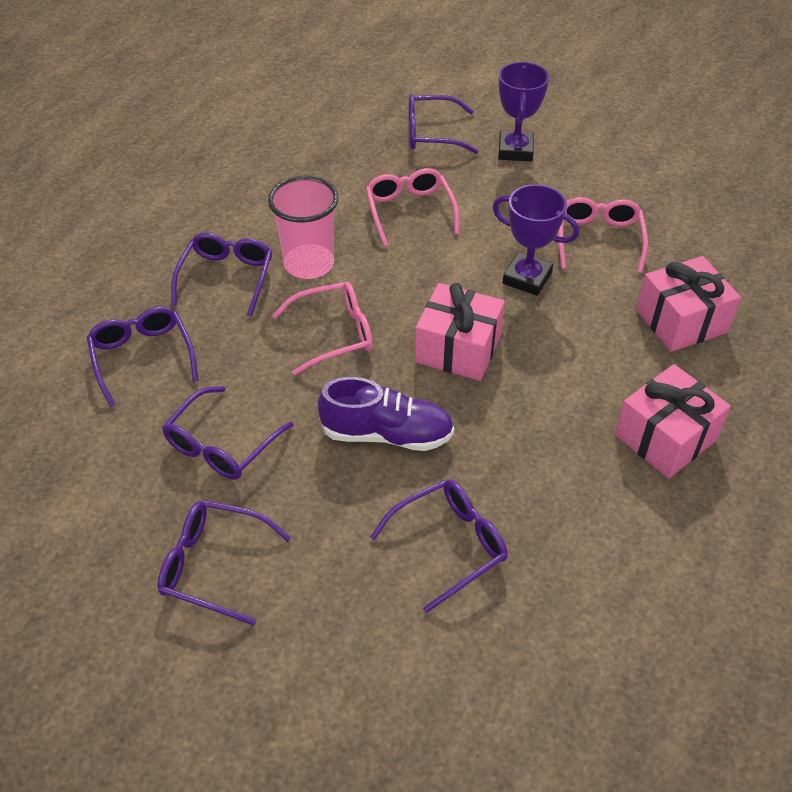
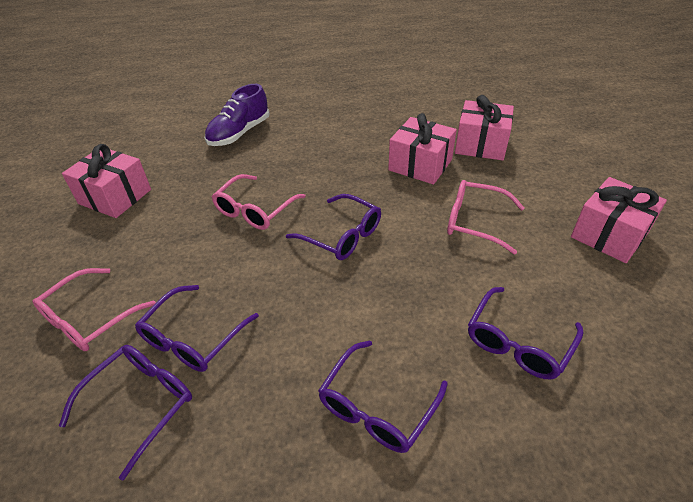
pink cup: 1 -> 0
pink gift: 3 -> 4
purple glasses: 6 -> 5
purple trophy: 2 -> 0

